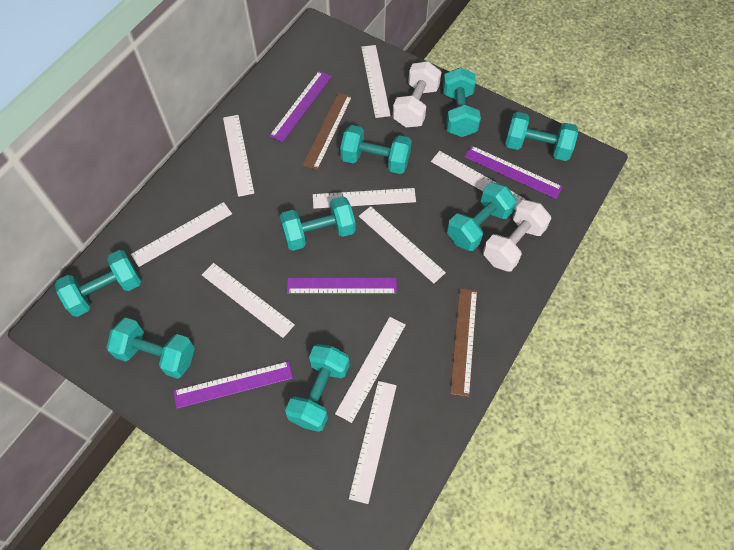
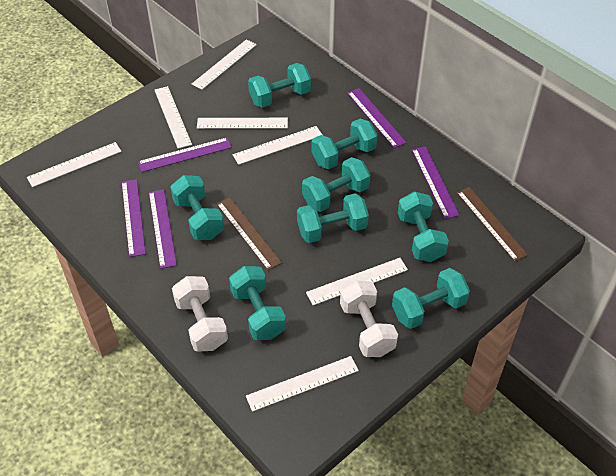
purple ruler: 4 -> 5
white ruler: 9 -> 7

